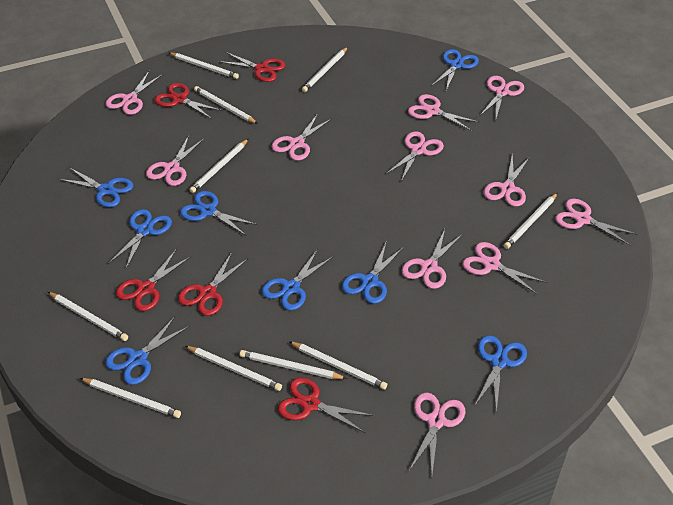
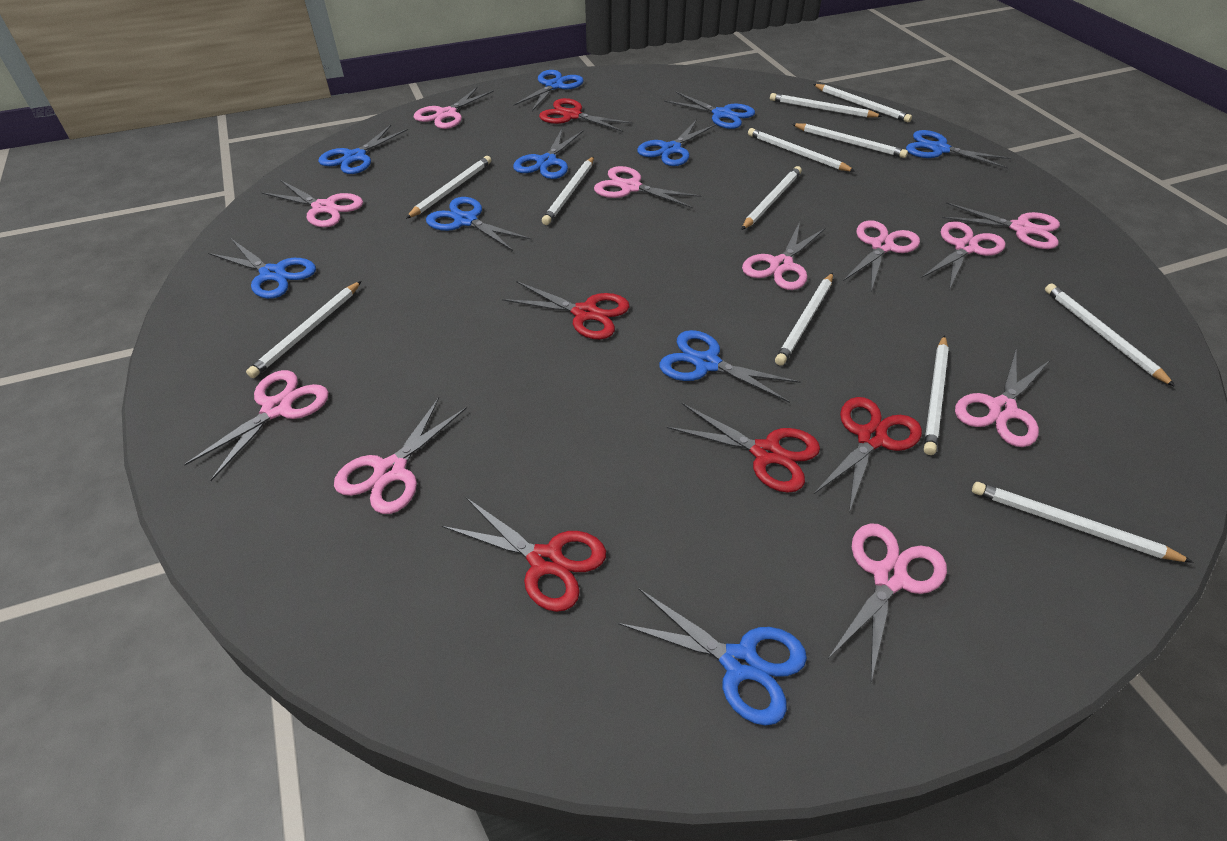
blue scissors: 8 -> 10
white pencil: 10 -> 12

